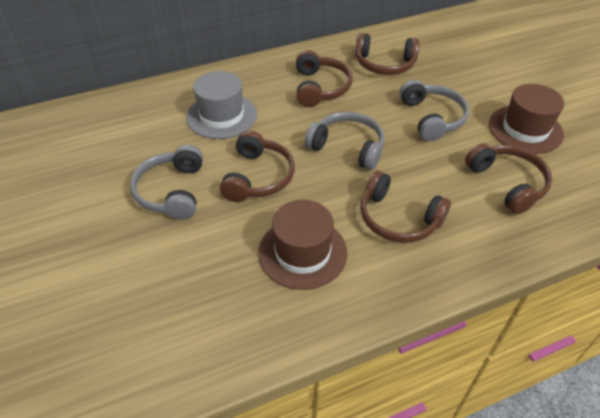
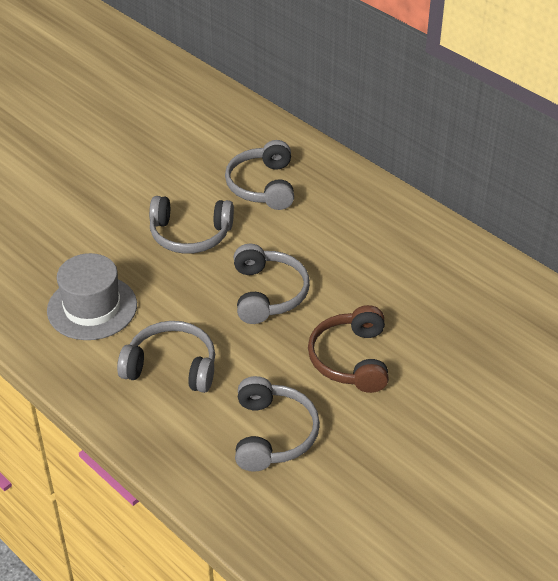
brown hat: 2 -> 0
brown headphones: 5 -> 1
grey headphones: 3 -> 5

